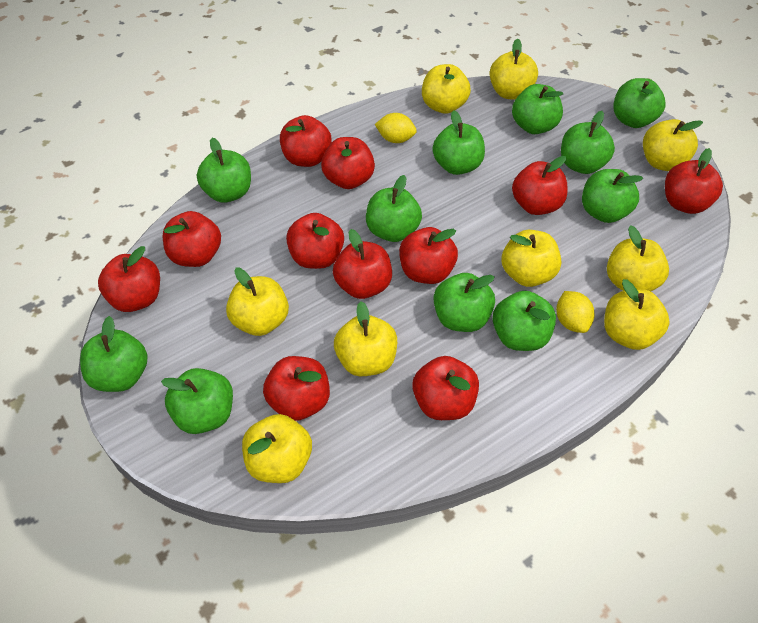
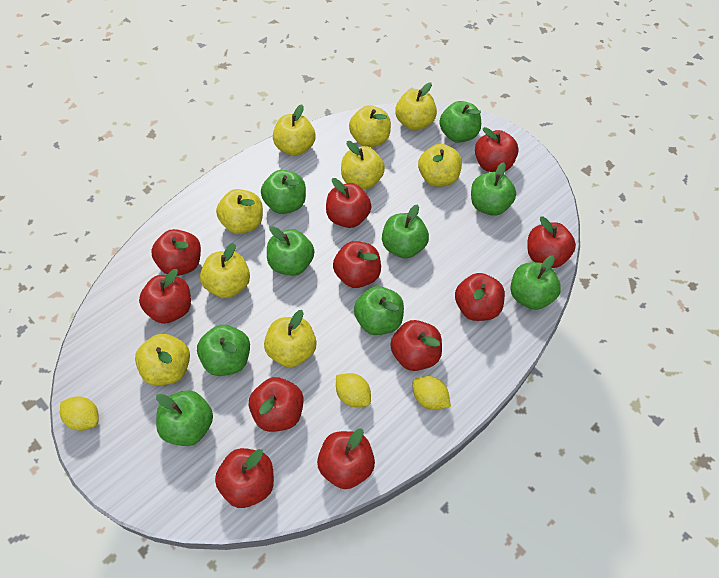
green apple: 11 -> 9
yellow lemon: 2 -> 3

